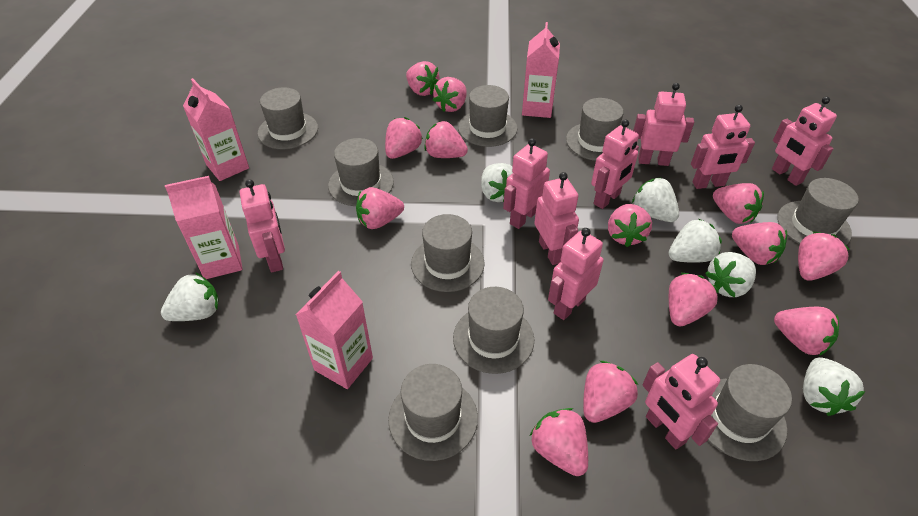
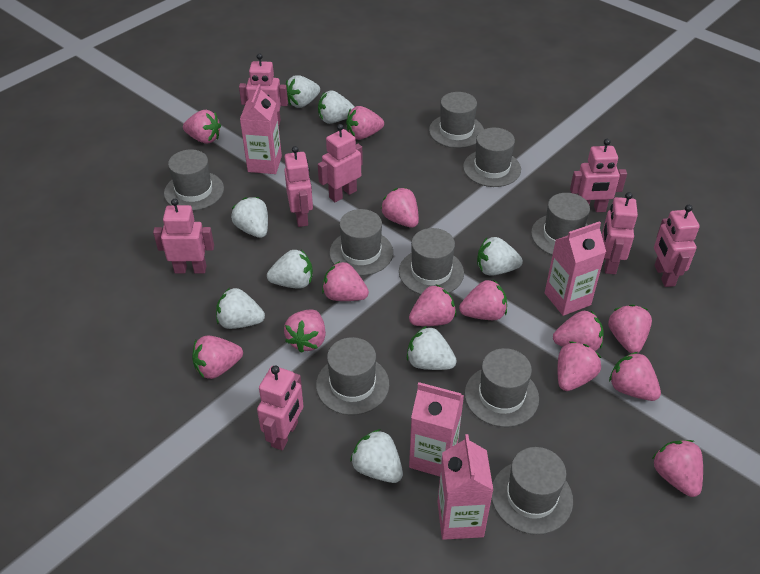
pink robot: 9 -> 8
white strawberry: 6 -> 8

